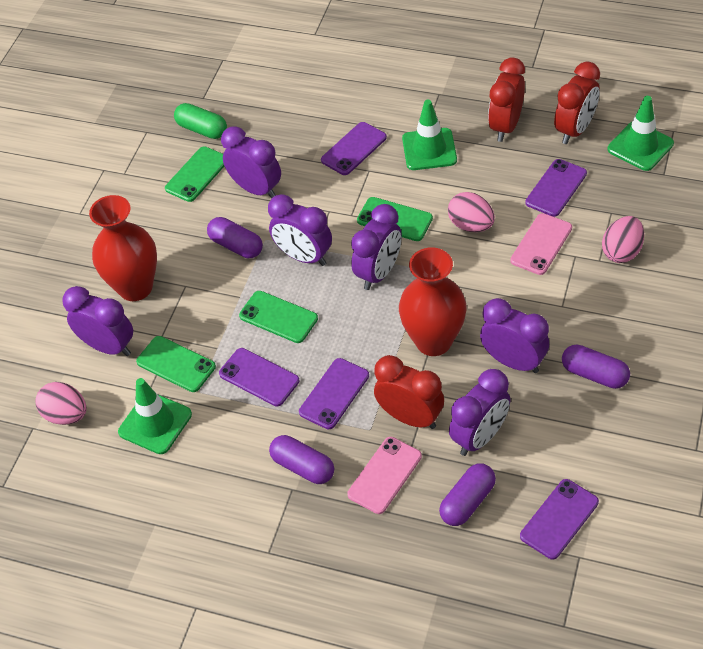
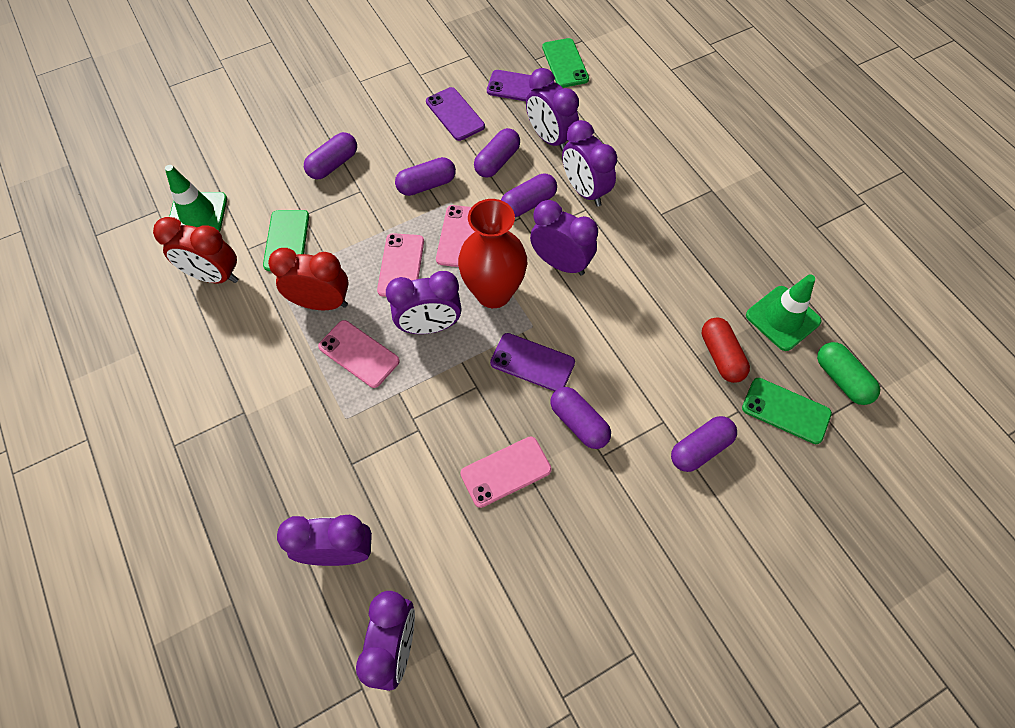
green phone: 4 -> 3
green traffic cone: 3 -> 2
pink egg: 3 -> 0
pink phone: 2 -> 4
purple capsule: 4 -> 6
purple phone: 5 -> 3
red capsule: 0 -> 1
red clock: 3 -> 2
red vase: 2 -> 1

